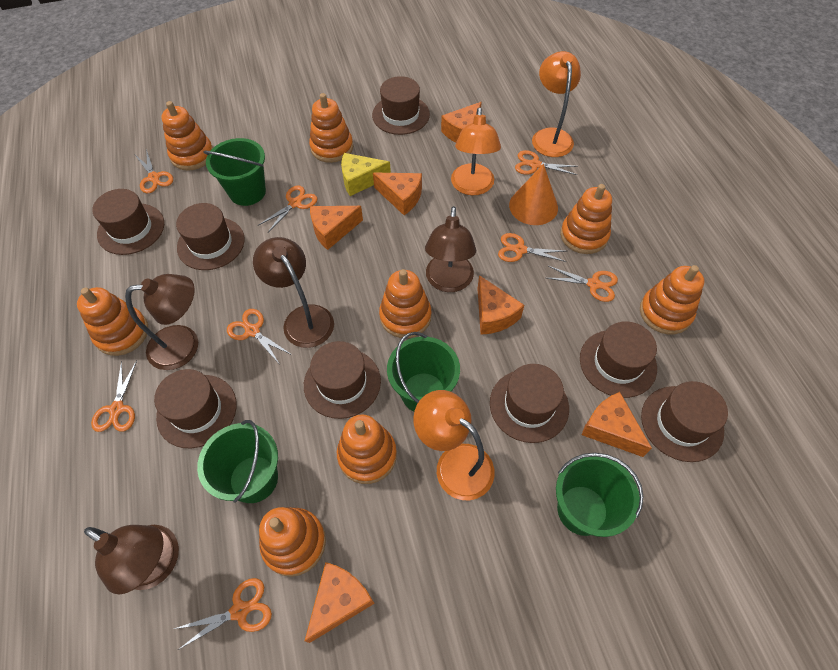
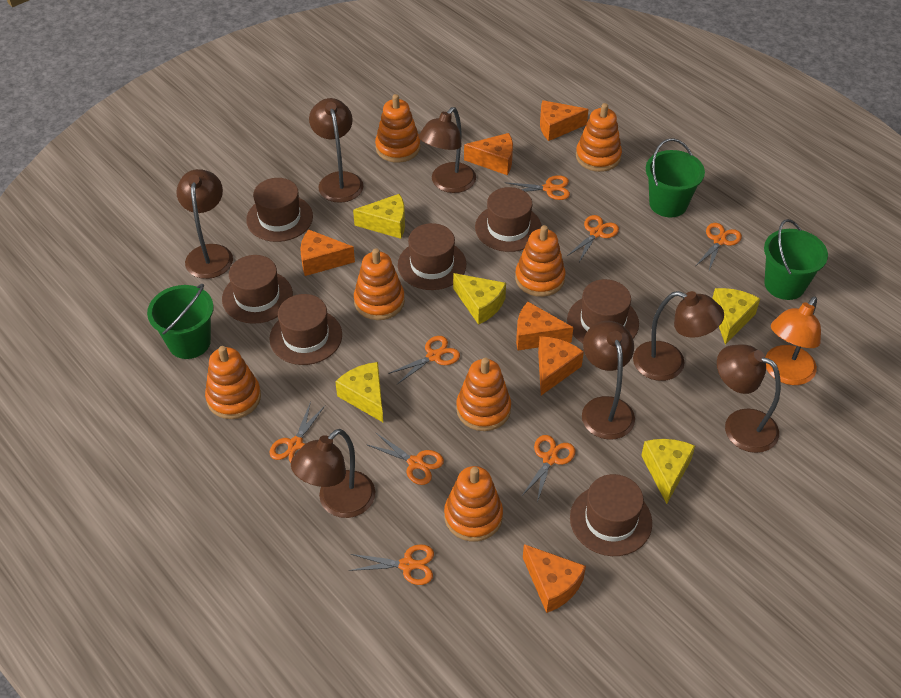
brown hat: 8 -> 7
brown lamp: 4 -> 7
green bucket: 4 -> 3
orange cone: 1 -> 0
orange lamp: 3 -> 1
orange stacking toy: 8 -> 7
yellow cheese: 1 -> 5

